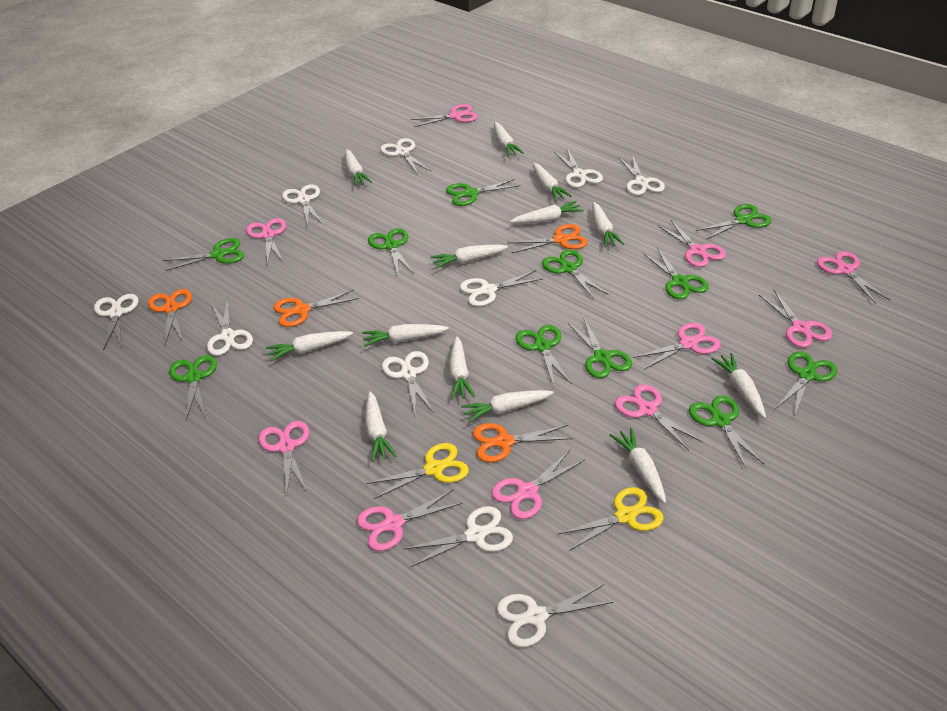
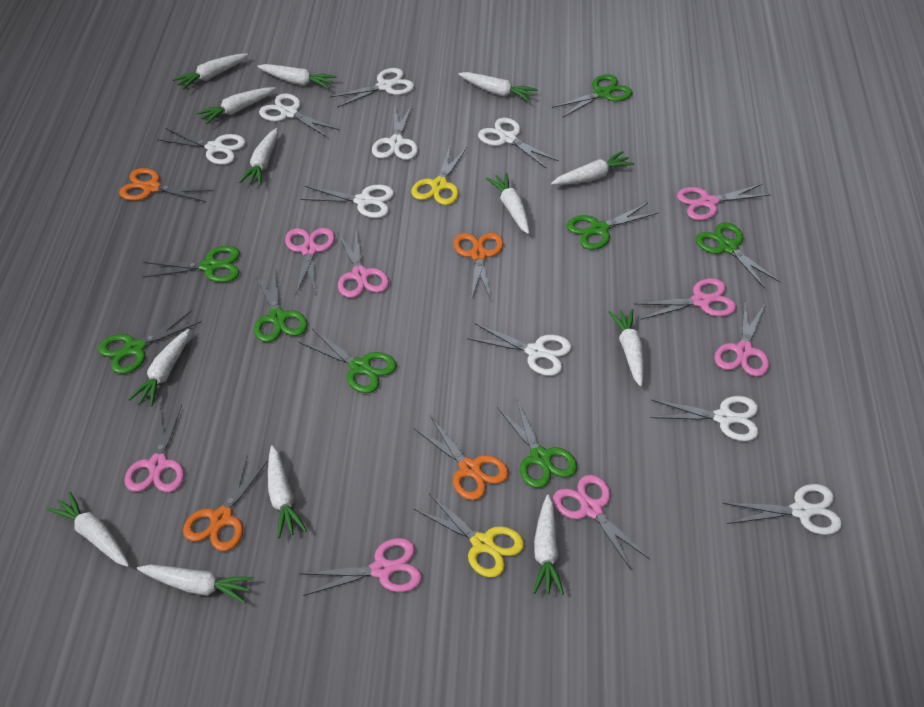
green scissors: 11 -> 8
pink scissors: 10 -> 8
white scissors: 10 -> 9

